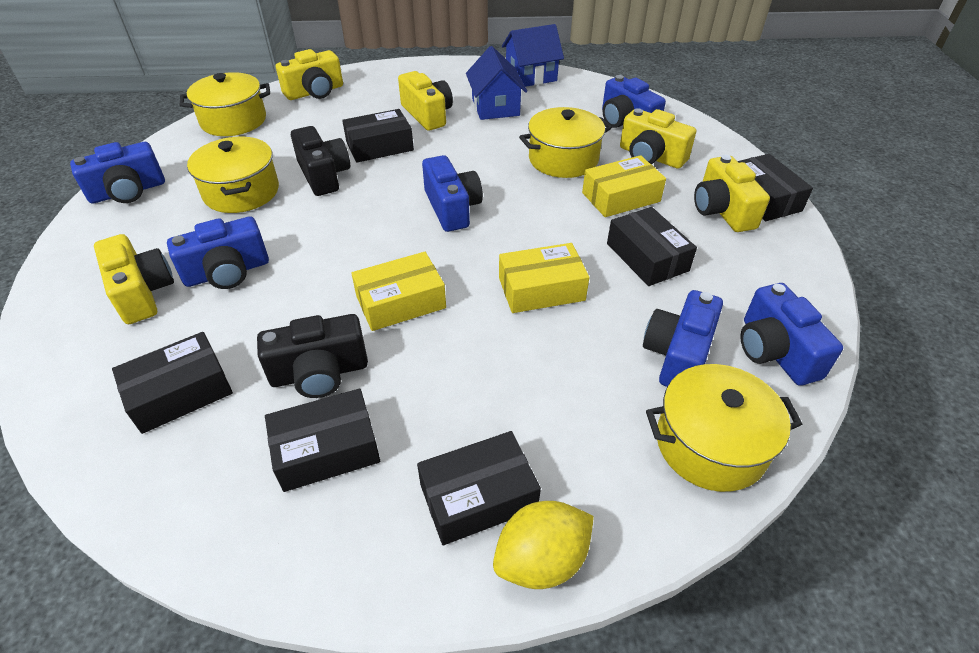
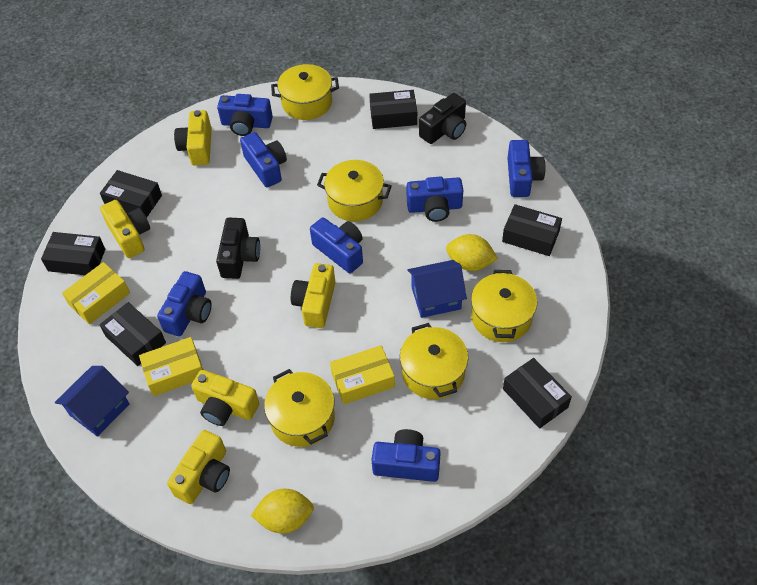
blue camera: 6 -> 7
yellow lemon: 1 -> 2
yellow pot: 4 -> 5

